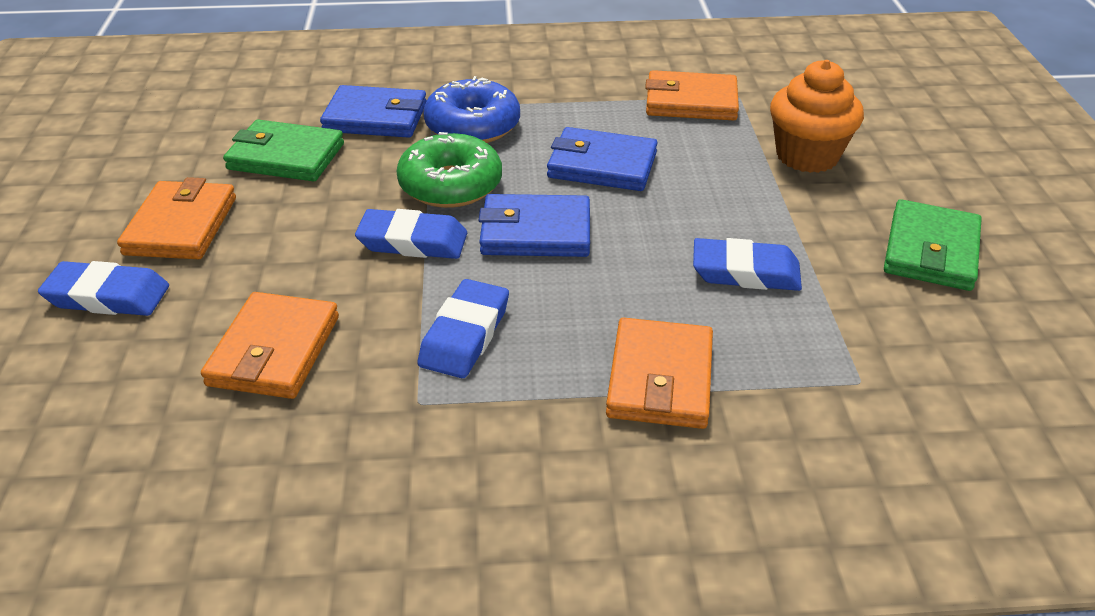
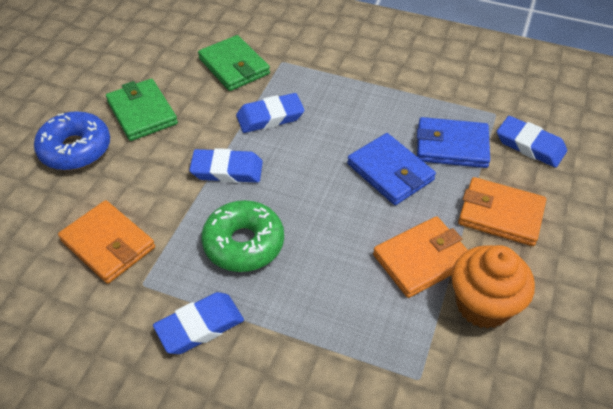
blue wallet: 3 -> 2
orange wallet: 4 -> 3

